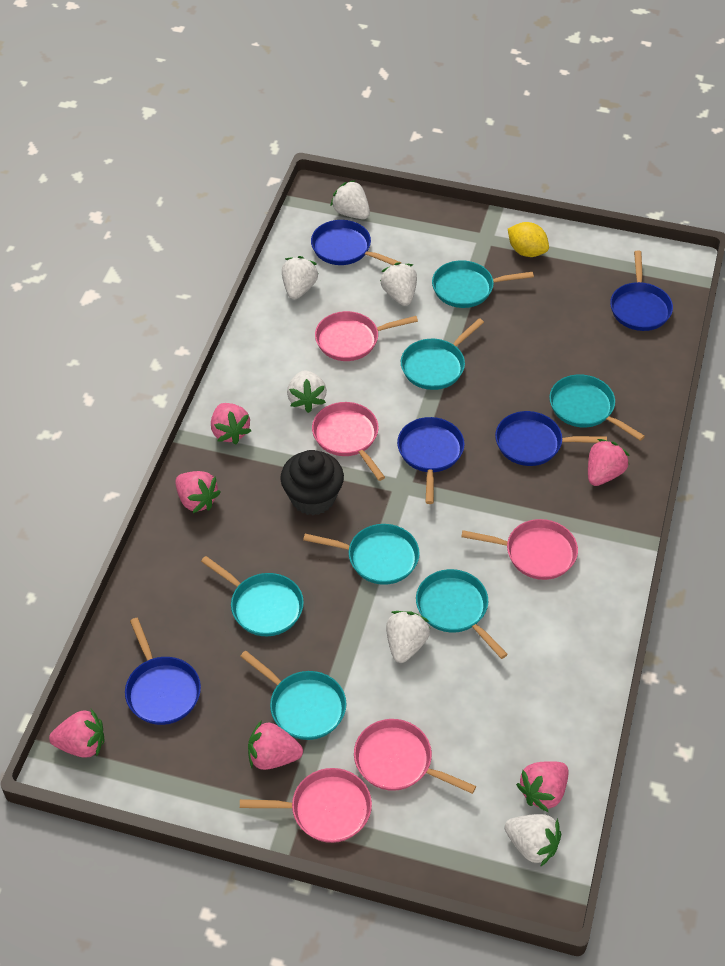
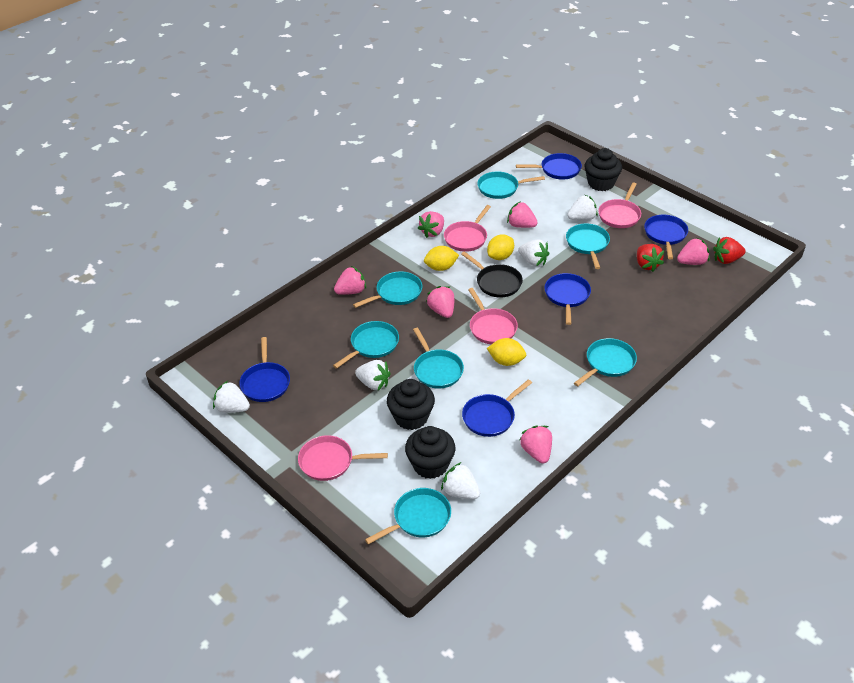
black cupcake: 1 -> 3
black pan: 0 -> 1
pink pan: 5 -> 4
red strawberry: 0 -> 2
white strawberry: 6 -> 5
yellow lemon: 1 -> 3

